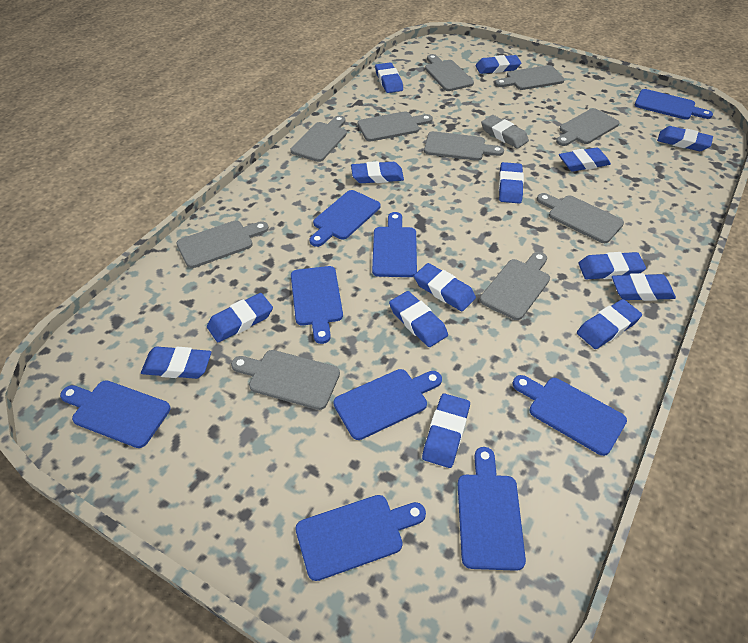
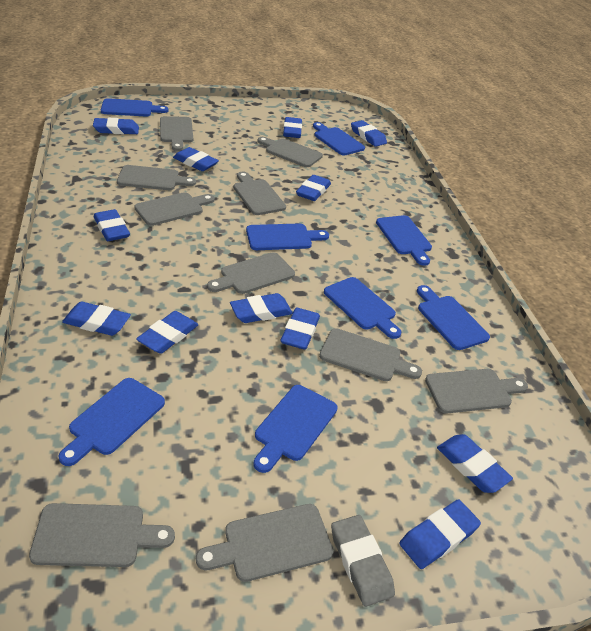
blue cutting board: 9 -> 8
blue eraser: 14 -> 12

